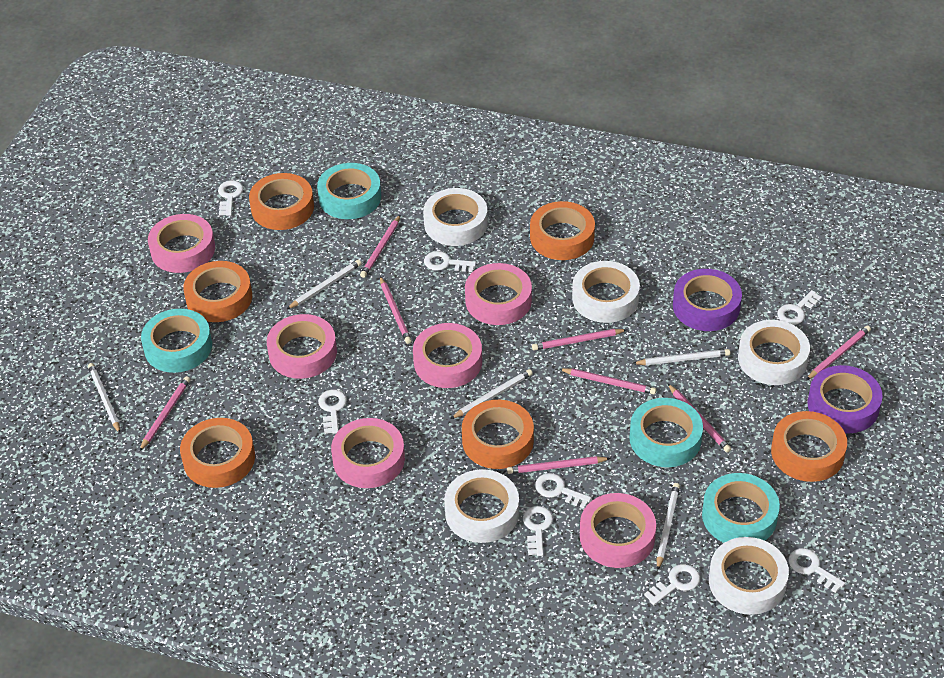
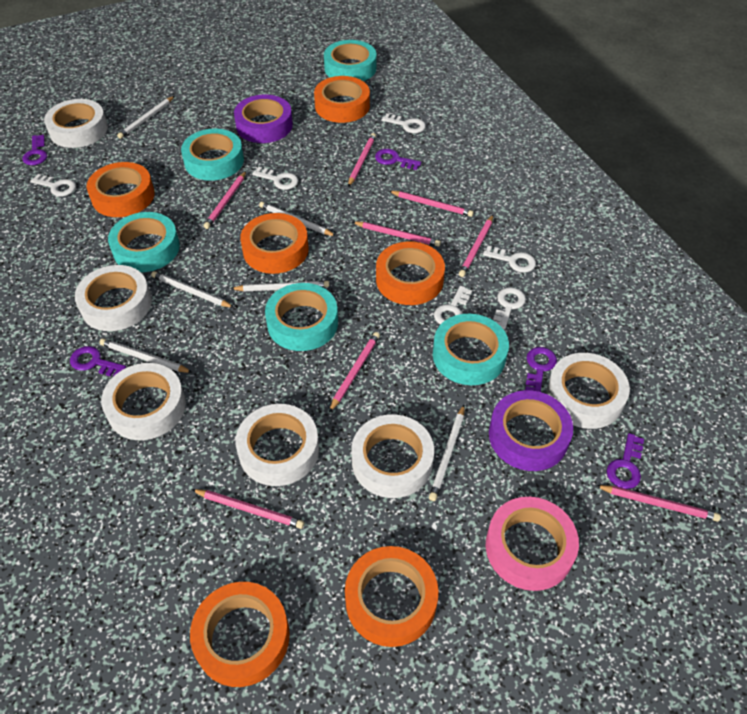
pink tape: 6 -> 1
purple key: 0 -> 5
turquoise tape: 4 -> 5
white key: 8 -> 6
white pencil: 5 -> 6
white tape: 5 -> 6

